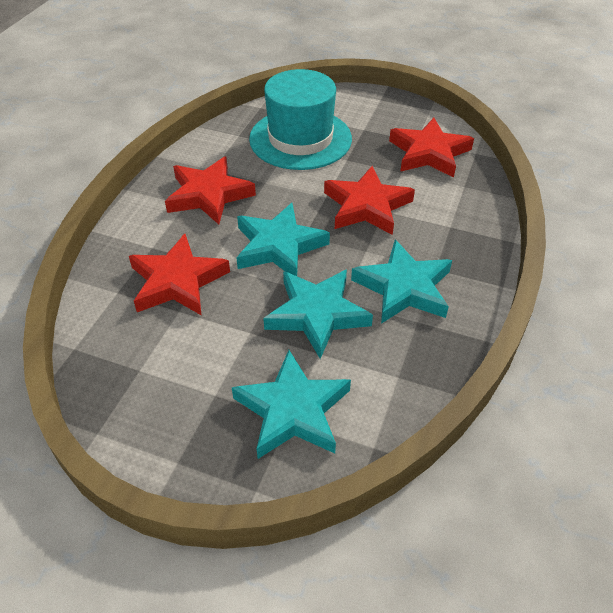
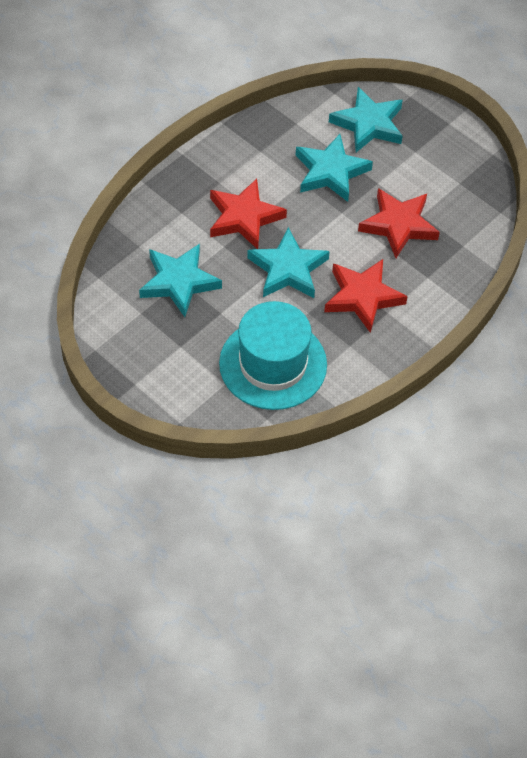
red star: 4 -> 3

